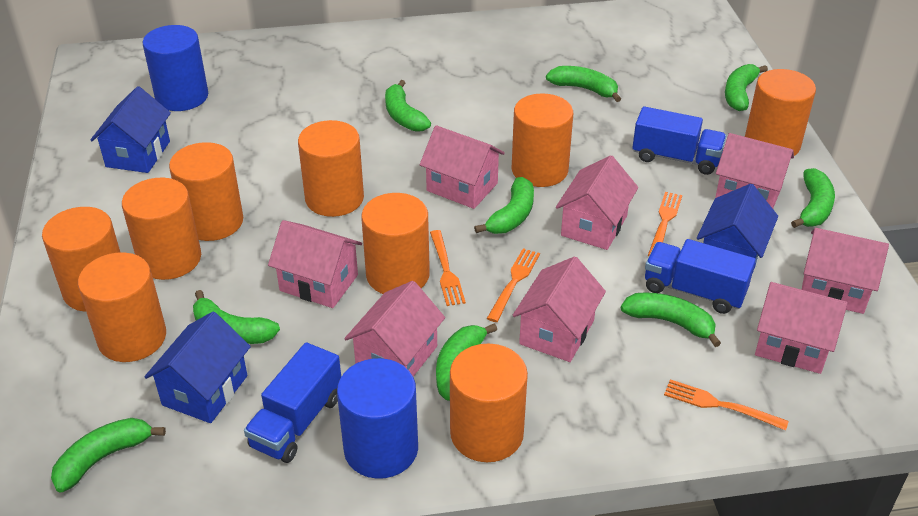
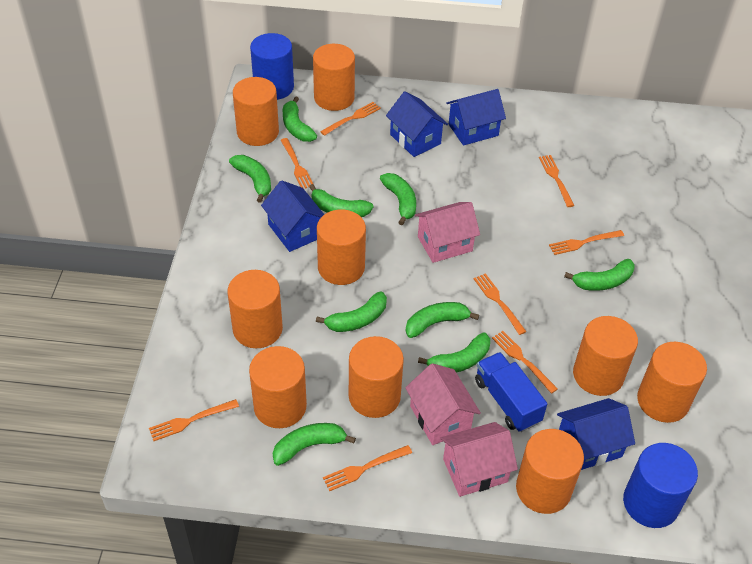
blue house: 3 -> 4
blue truck: 3 -> 1
orange fork: 4 -> 8
pink house: 8 -> 3

